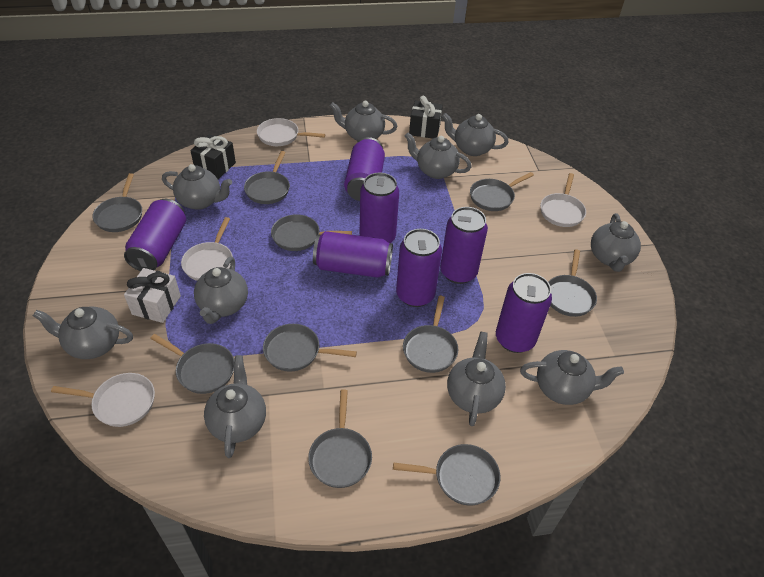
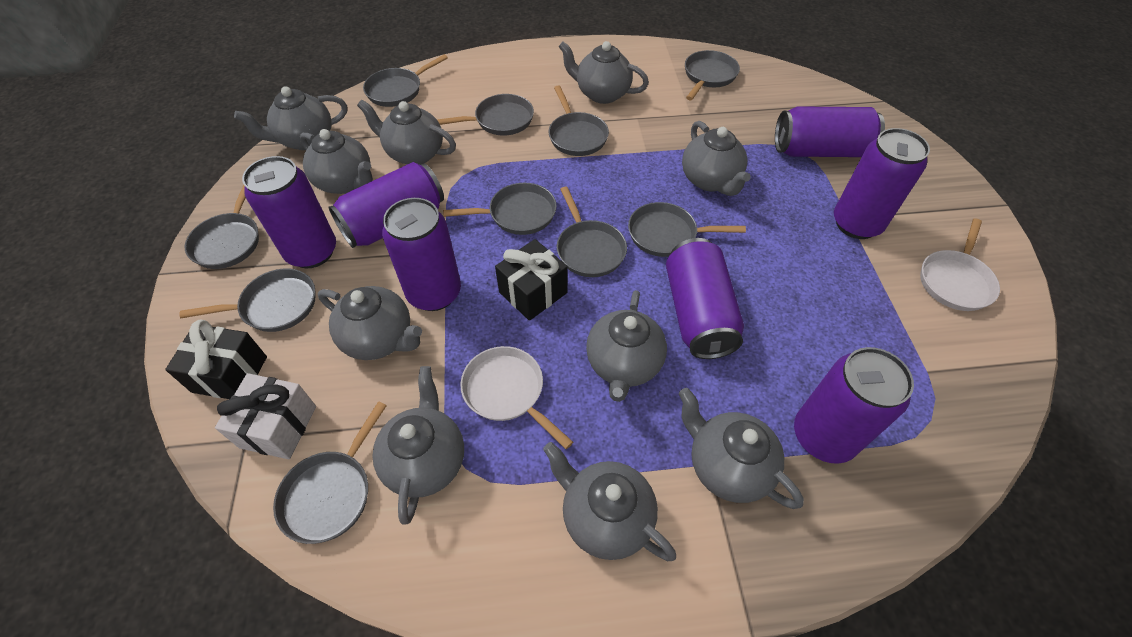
white pan: 4 -> 2

